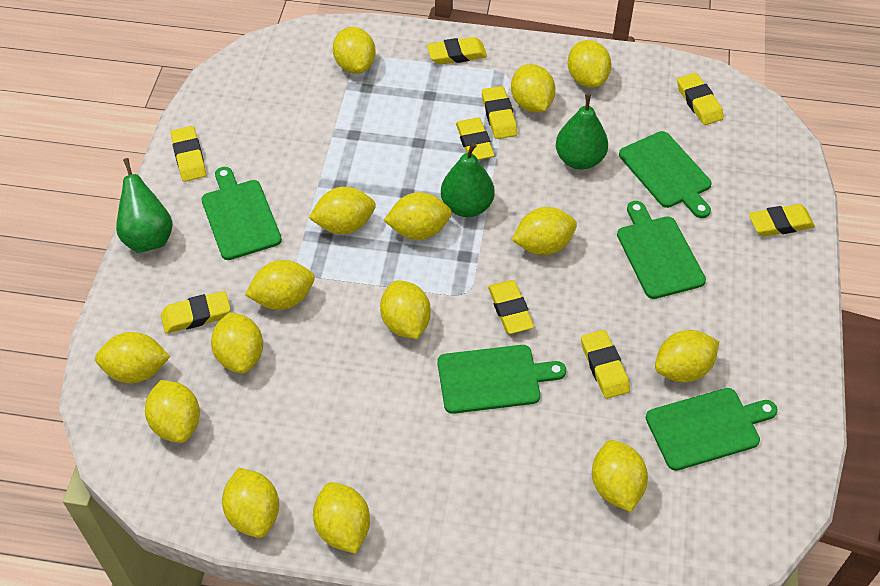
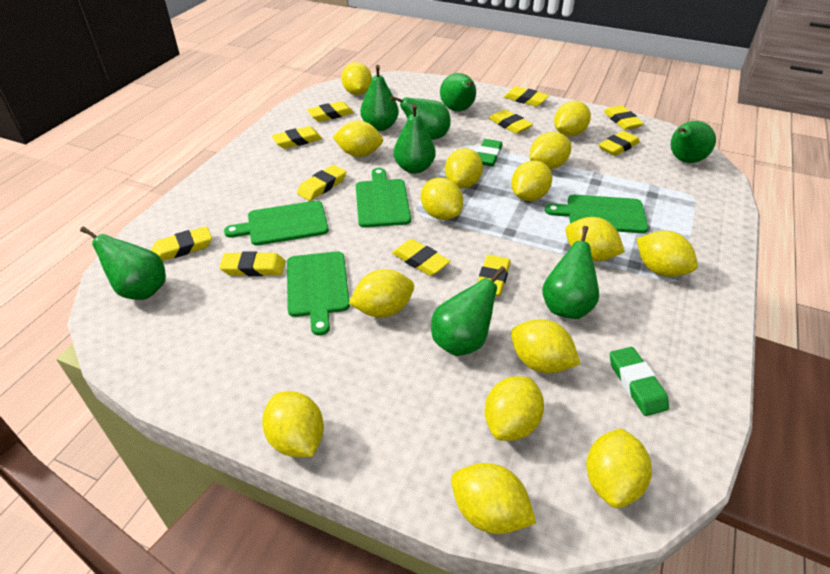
green cutting board: 5 -> 4
green eraser: 0 -> 2
green pear: 3 -> 8
yellow eraser: 9 -> 11

